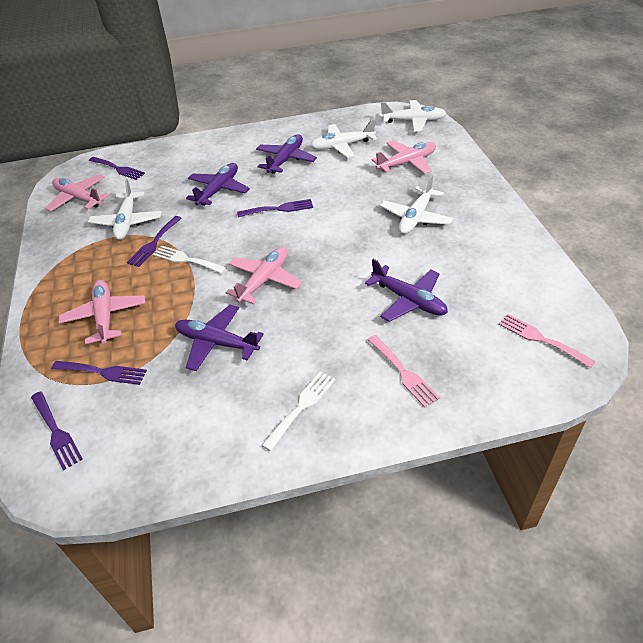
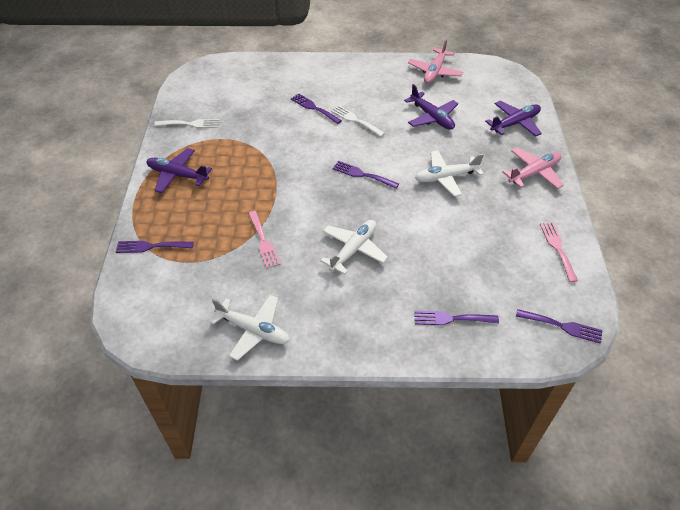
pink plane: 4 -> 2
purple plane: 4 -> 3
white plane: 4 -> 3

